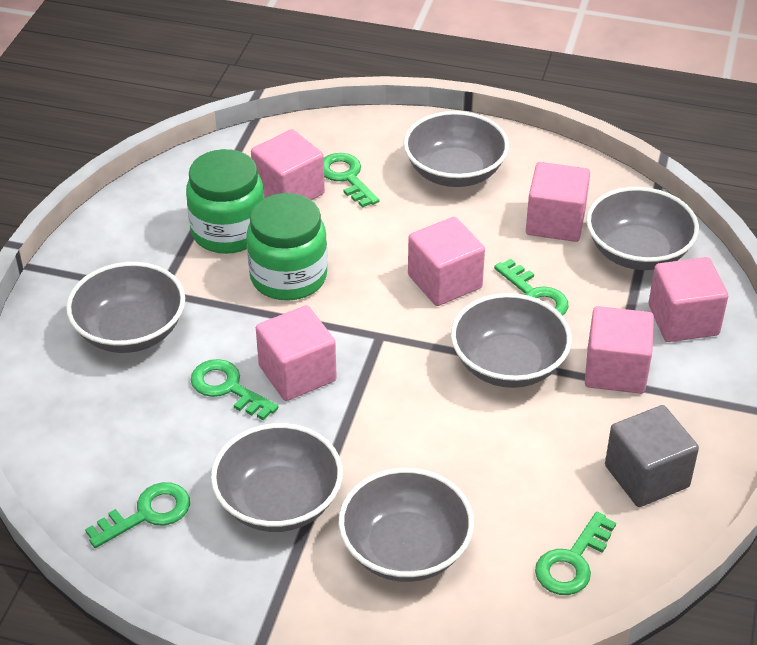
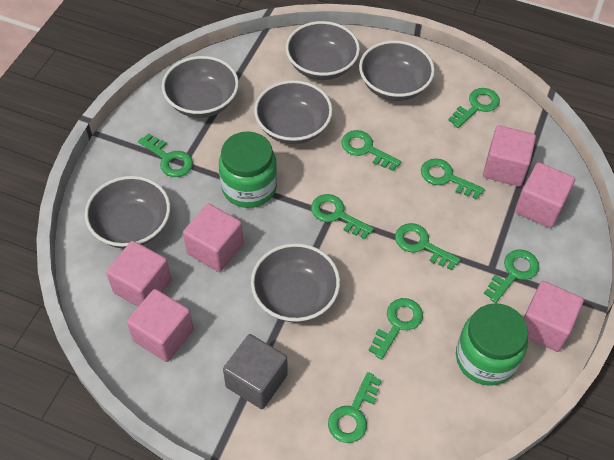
green key: 5 -> 9

